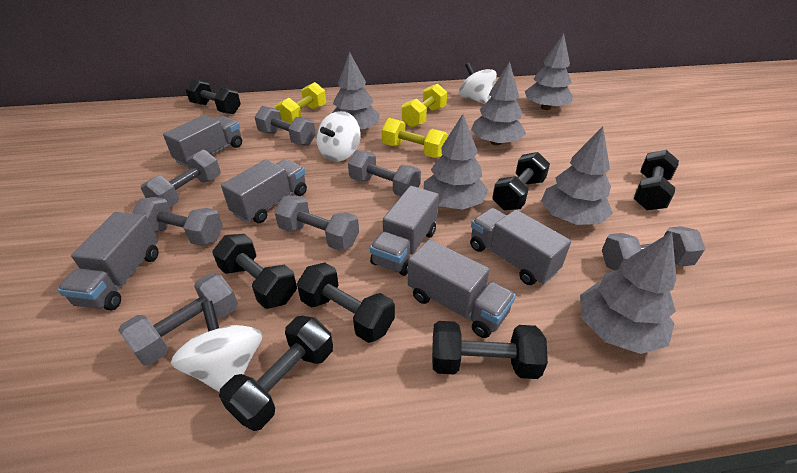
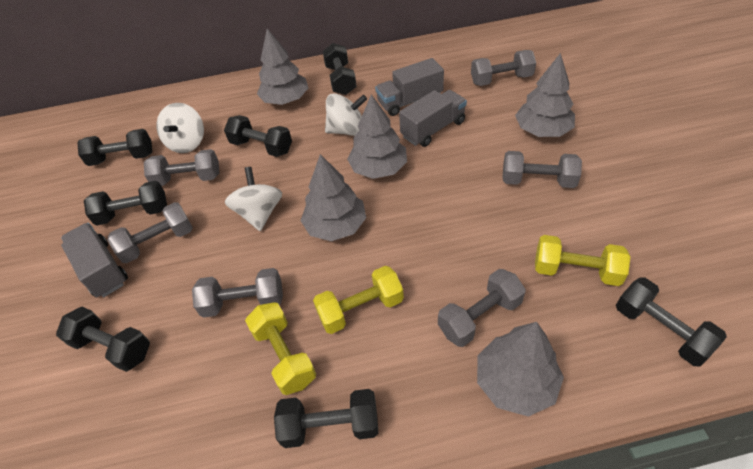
grey dumbbell: 7 -> 6
grey tree: 6 -> 5
grey truck: 6 -> 3

